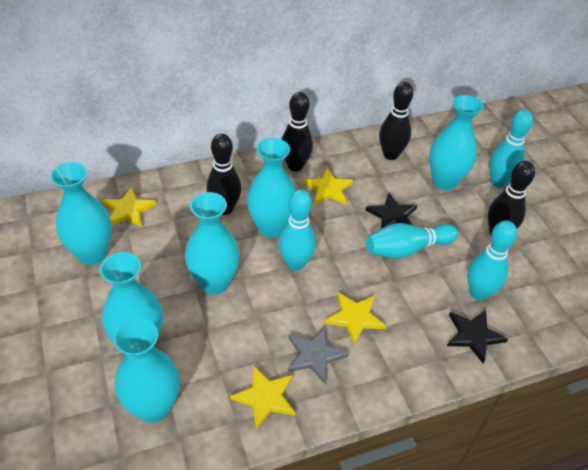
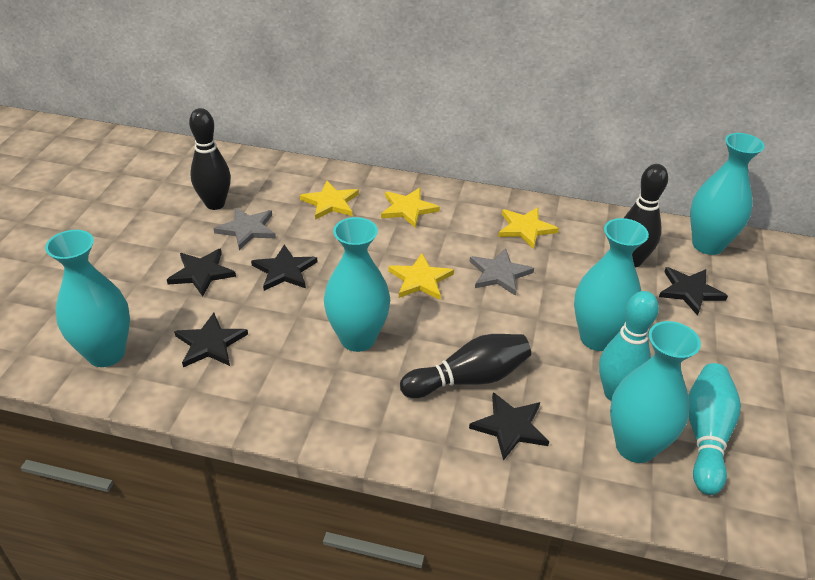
black bowling pin: 4 -> 3
black star: 2 -> 5
grey star: 1 -> 2
turquoise bowling pin: 4 -> 2
turquoise vase: 6 -> 5

